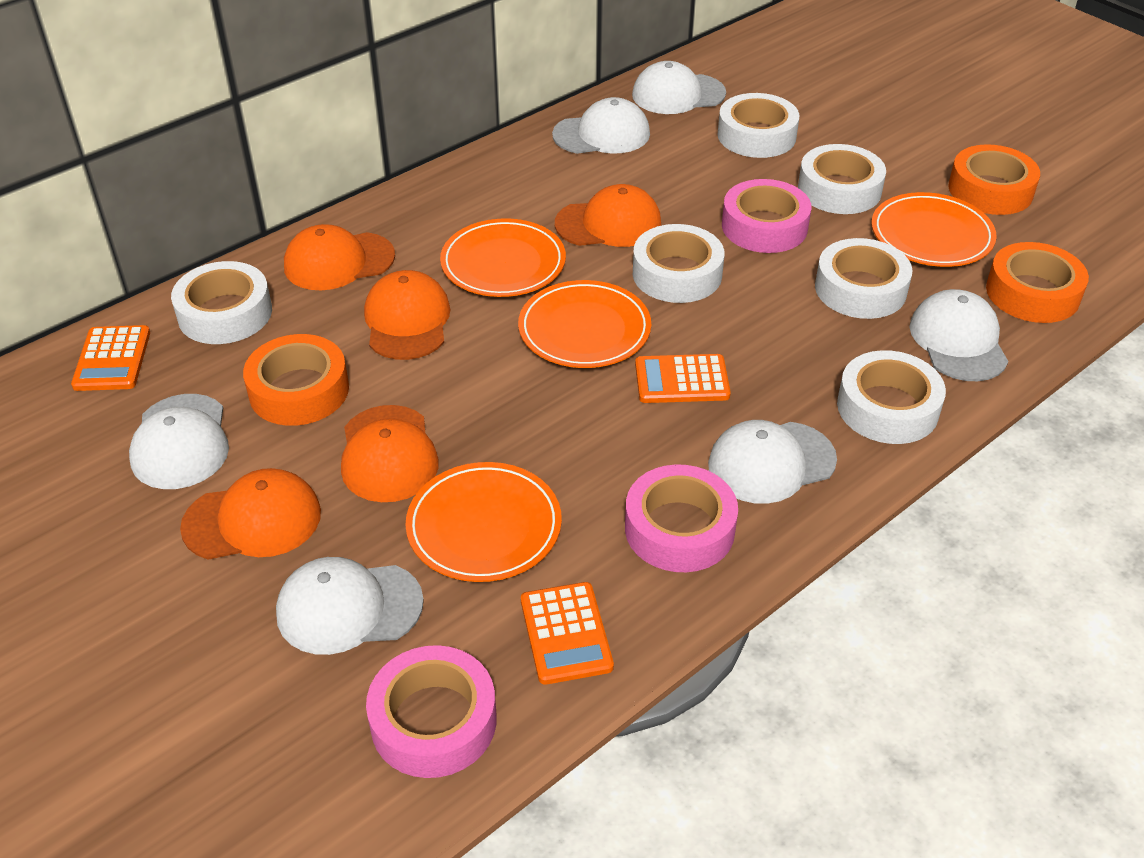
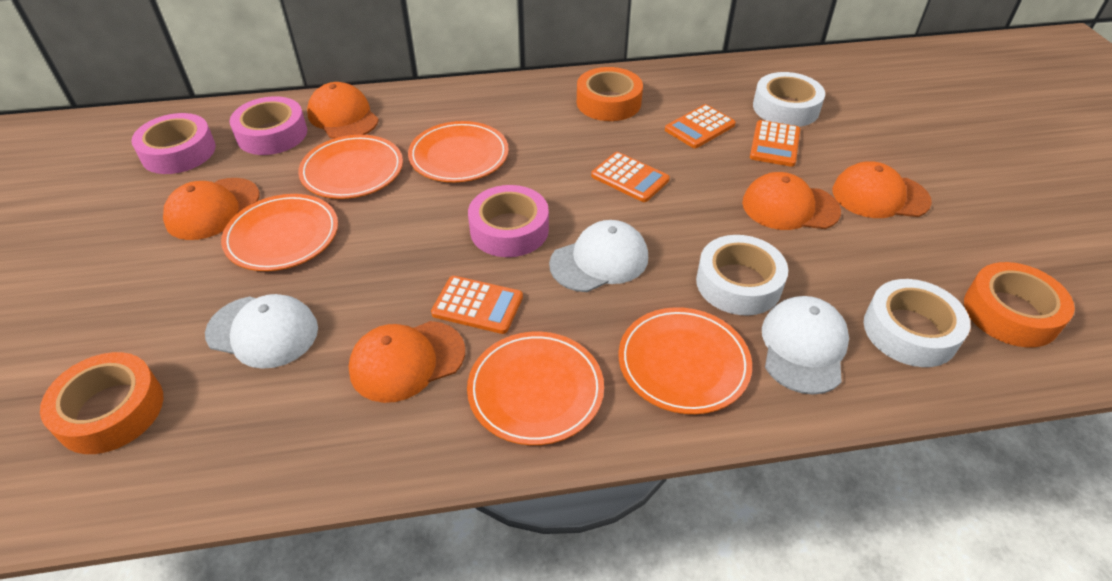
orange calculator: 3 -> 4
orange plate: 4 -> 5
white cap: 6 -> 3
white tape: 6 -> 3

